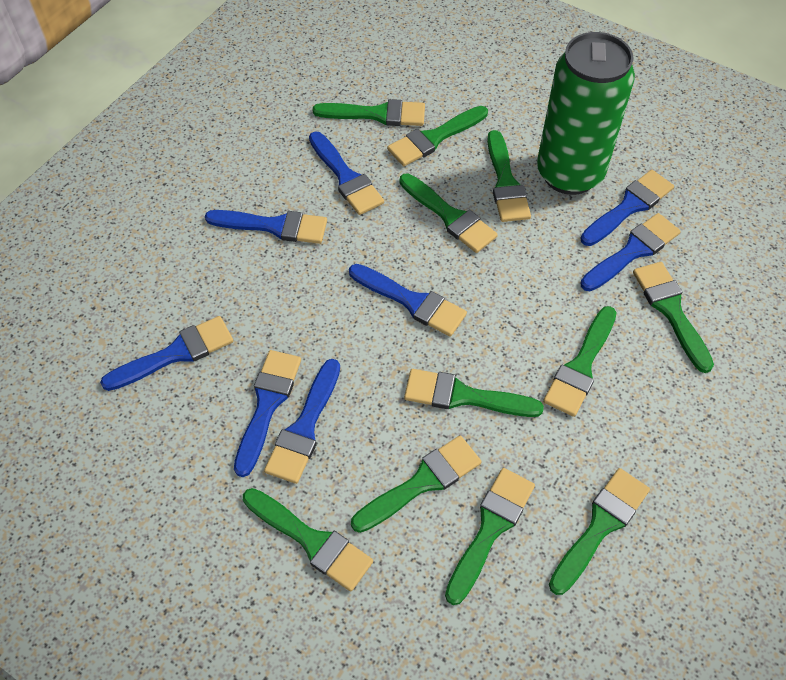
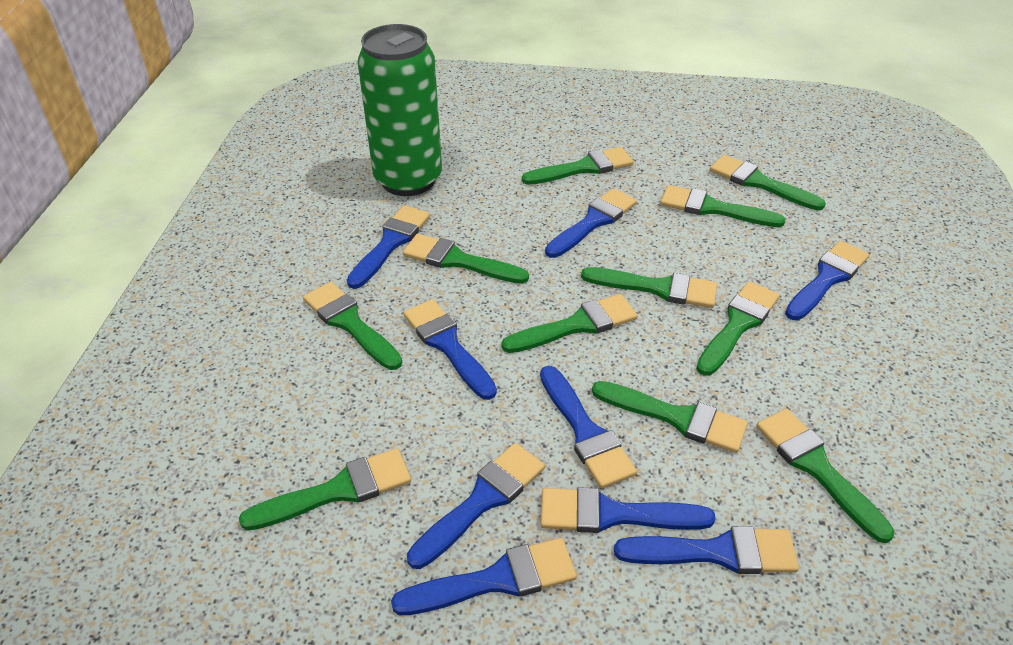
blue brush: 8 -> 9

